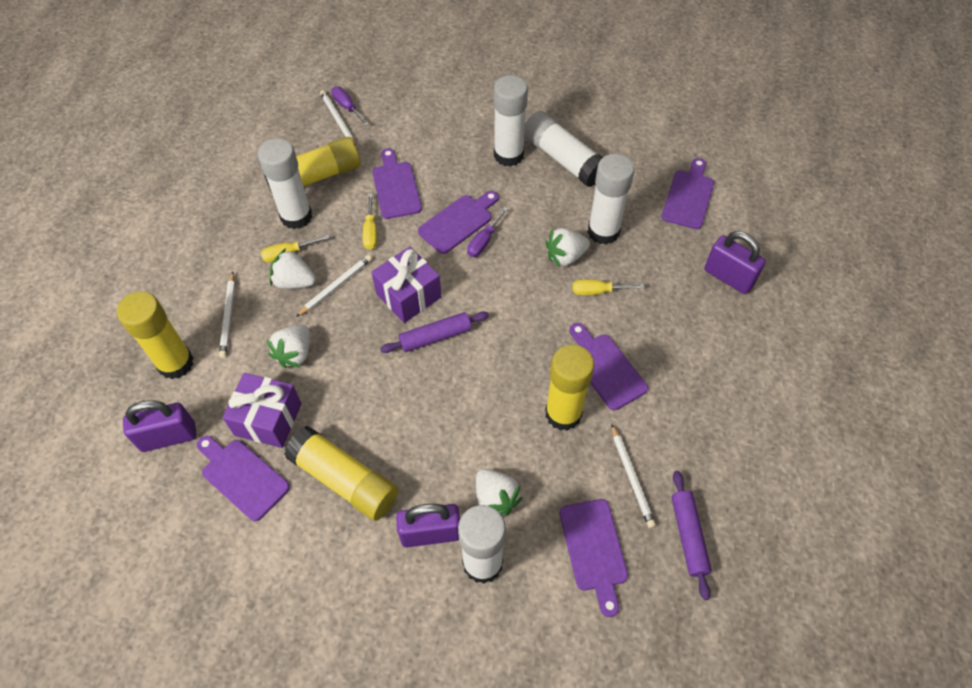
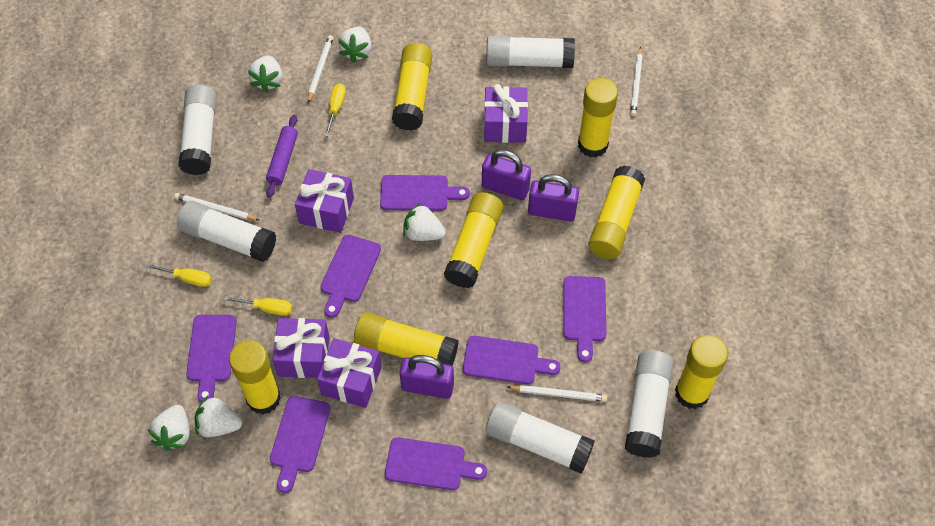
purple cutting board: 6 -> 7
purple gift: 2 -> 4
purple rolling pin: 2 -> 1
purple screwdriver: 2 -> 0
white strawberry: 4 -> 5
yellow glue stick: 4 -> 7

